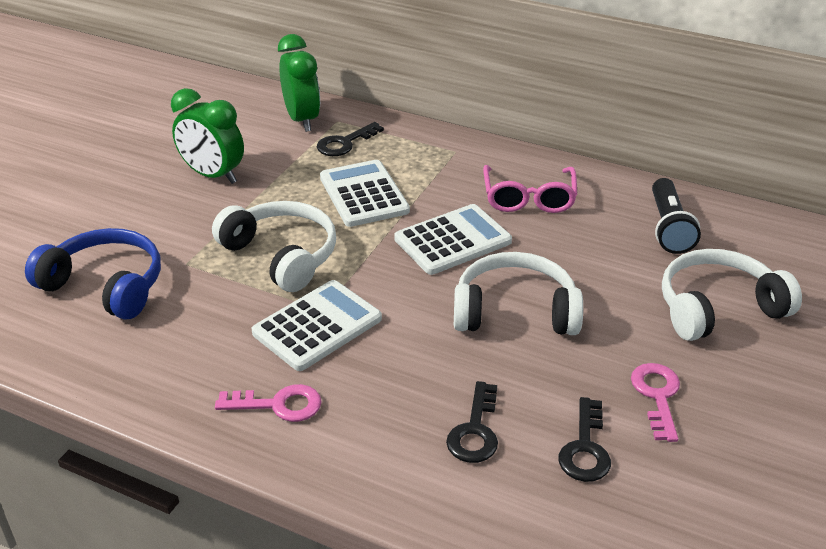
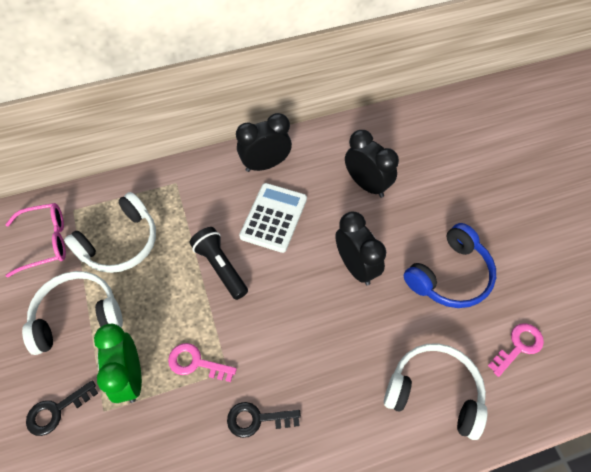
black clock: 0 -> 3
black key: 3 -> 2
green clock: 2 -> 1
white calculator: 3 -> 1

